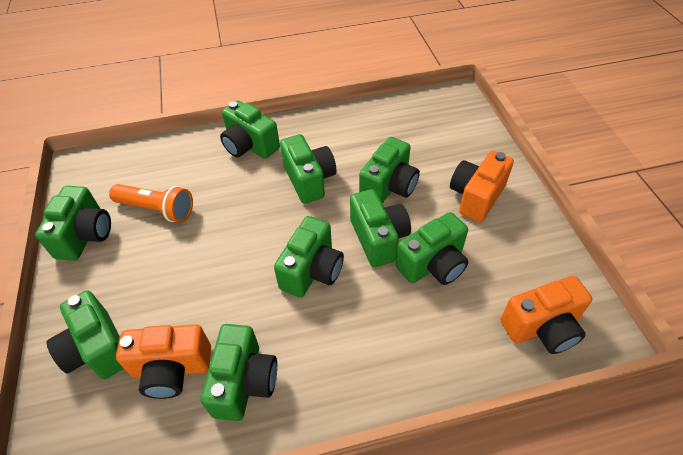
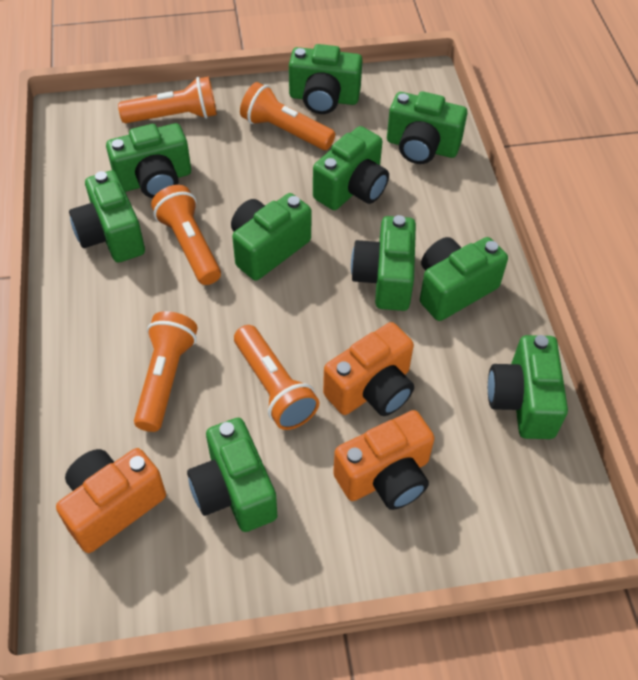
green camera: 9 -> 10
orange flashlight: 1 -> 5

